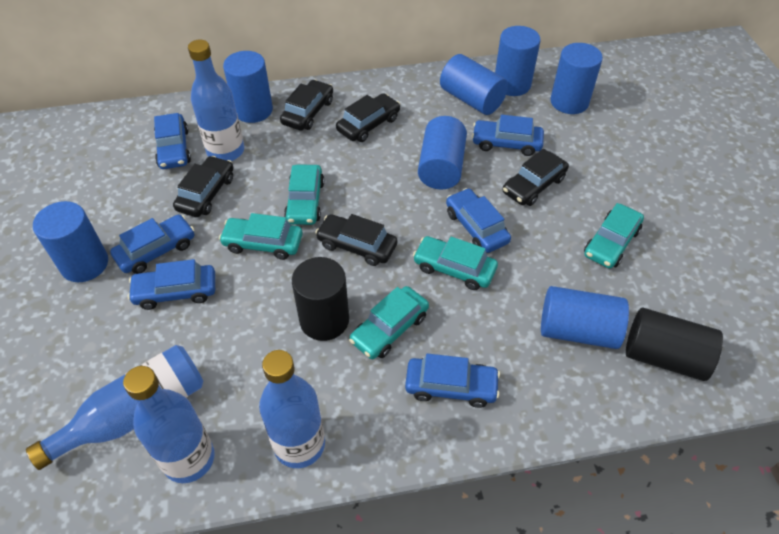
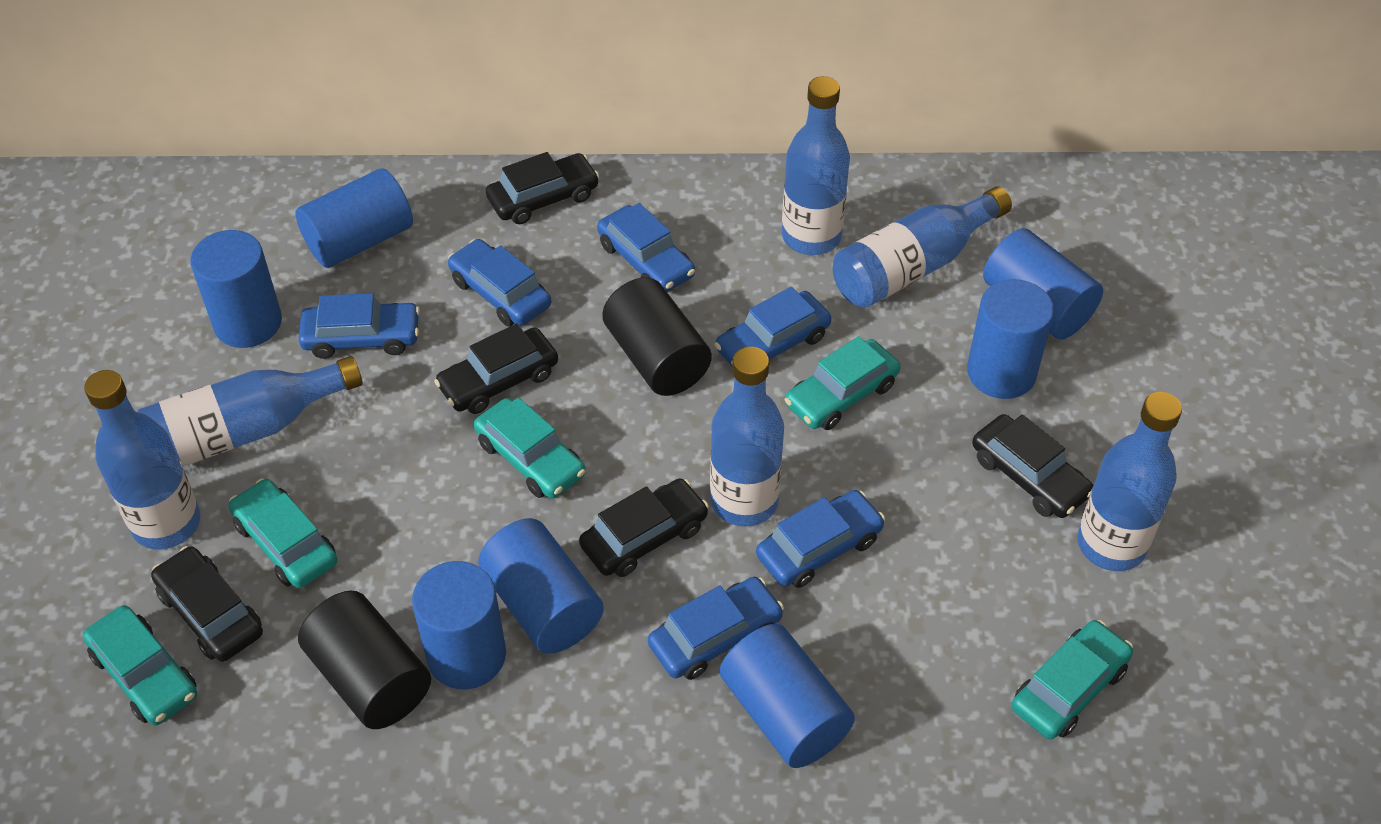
blue bottle: 4 -> 6

